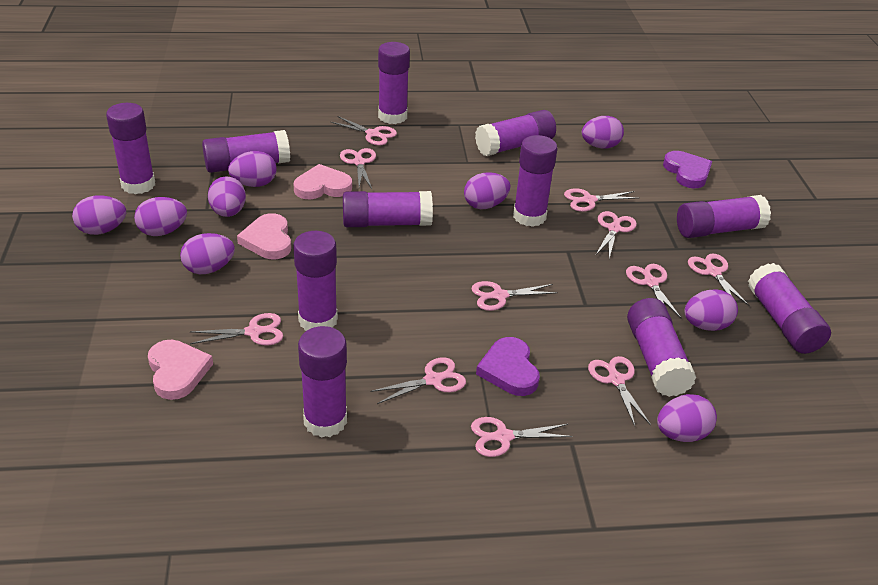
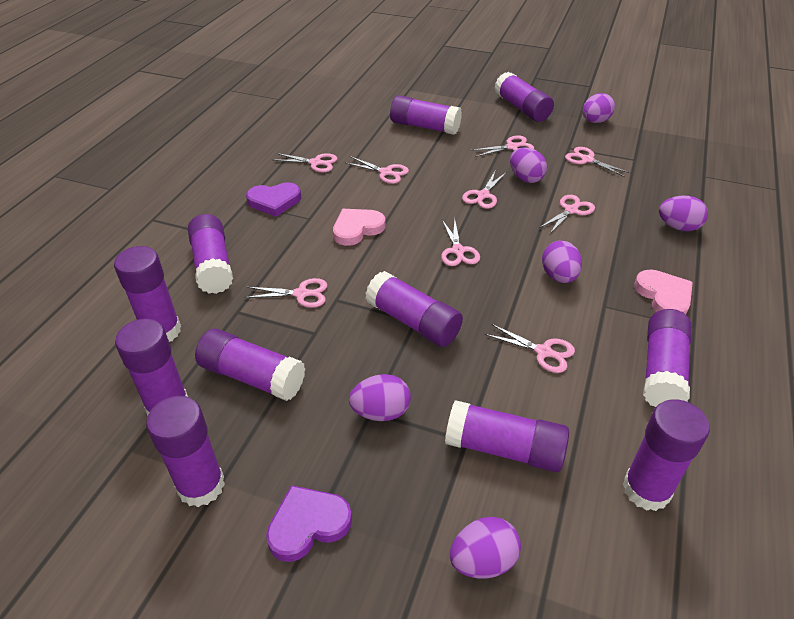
pink heart: 3 -> 2
pink scissors: 11 -> 9
purple egg: 9 -> 6

